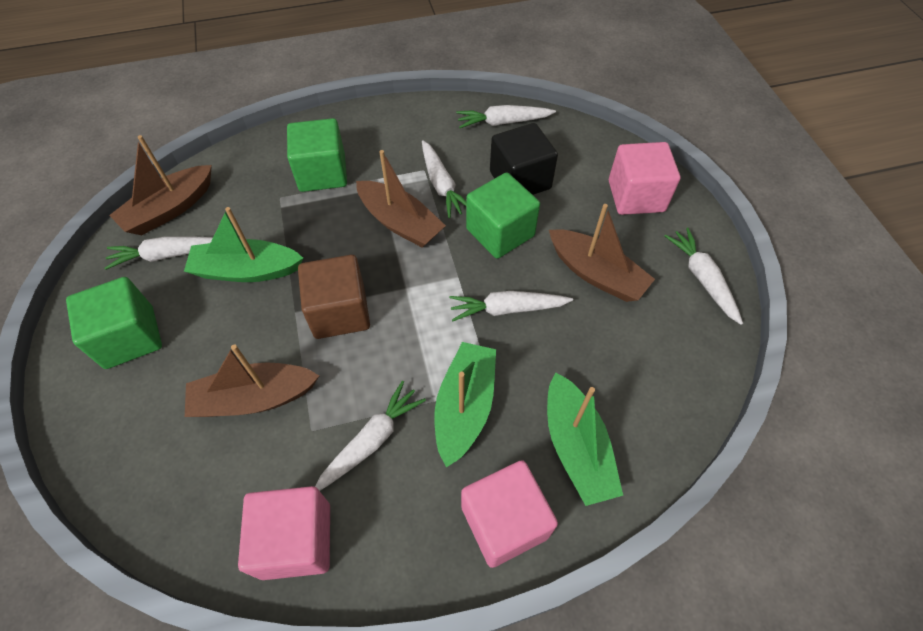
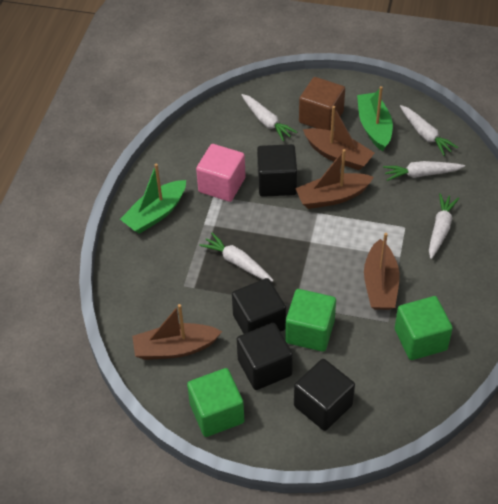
black cube: 1 -> 4
green boat: 3 -> 2
pink cube: 3 -> 1
white carrot: 6 -> 5

